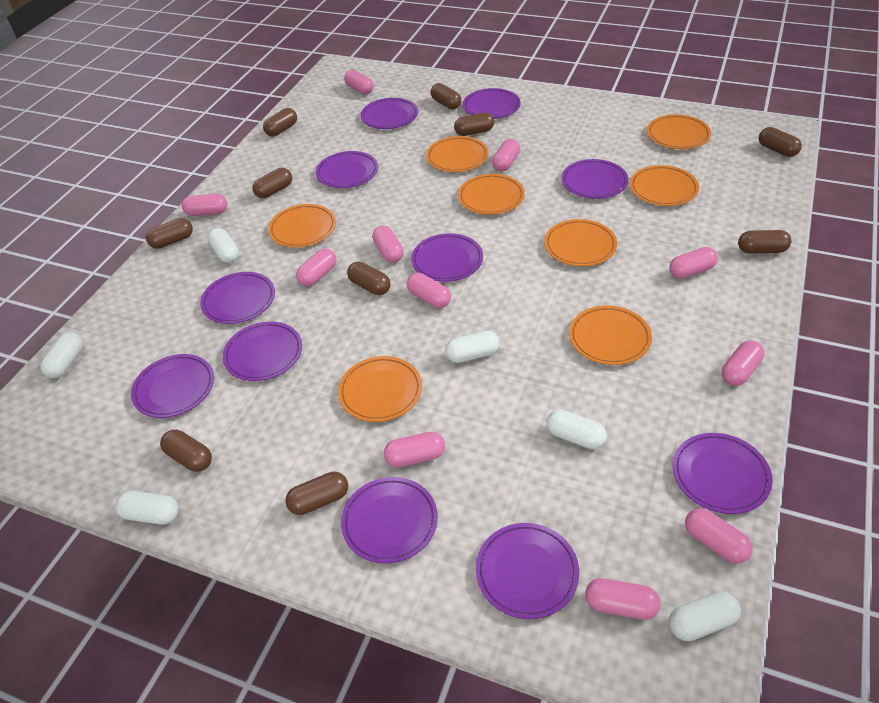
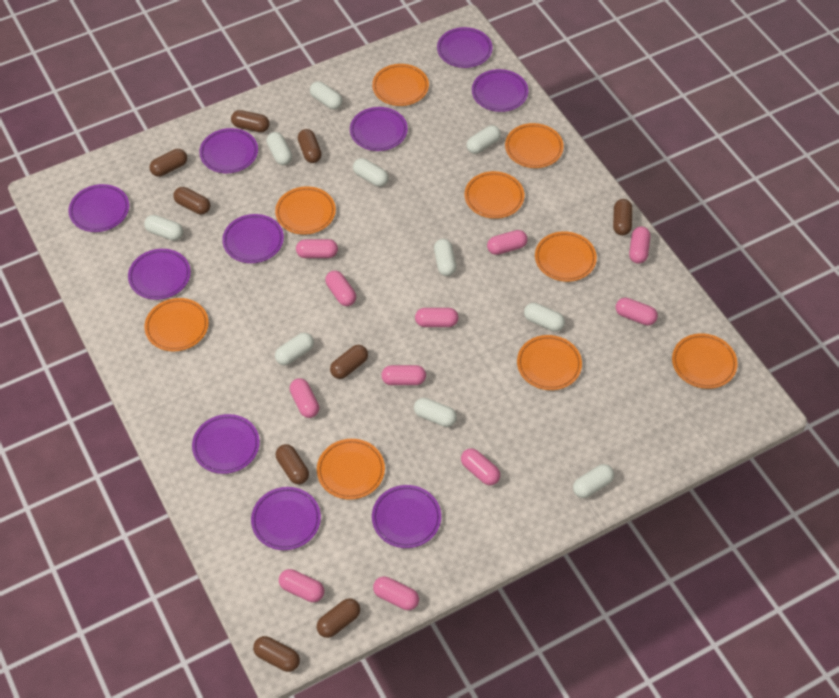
brown capsule: 10 -> 9
orange plate: 8 -> 9
purple plate: 11 -> 10
white capsule: 6 -> 10

